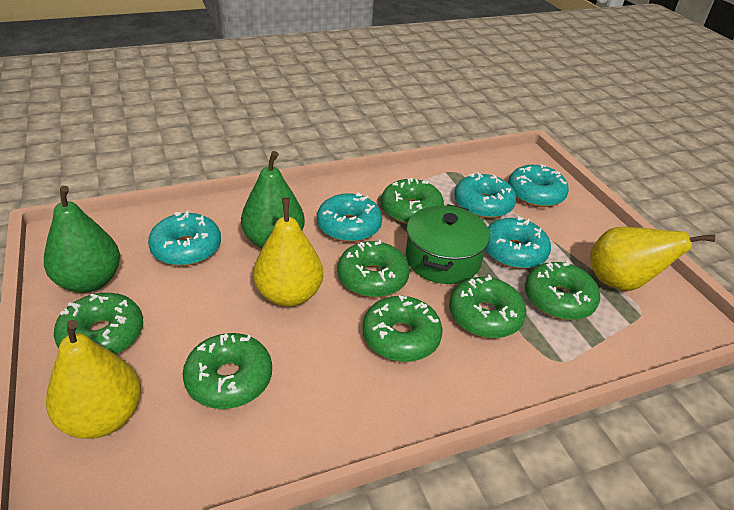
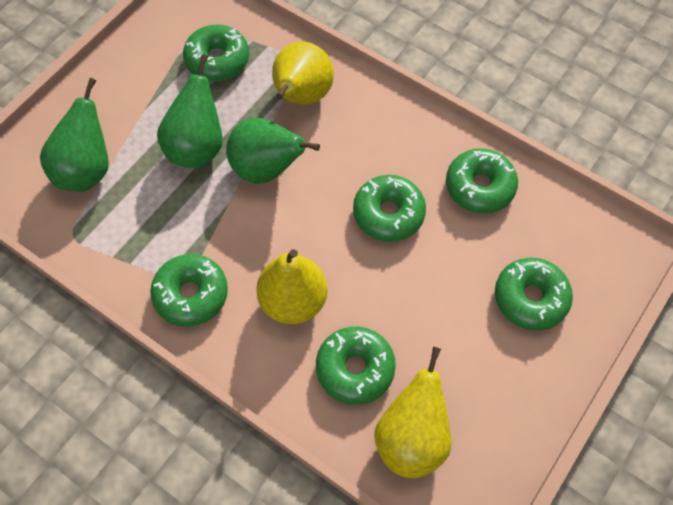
green donut: 7 -> 6
green pear: 2 -> 3
green pot: 1 -> 0
turquoise donut: 5 -> 0

